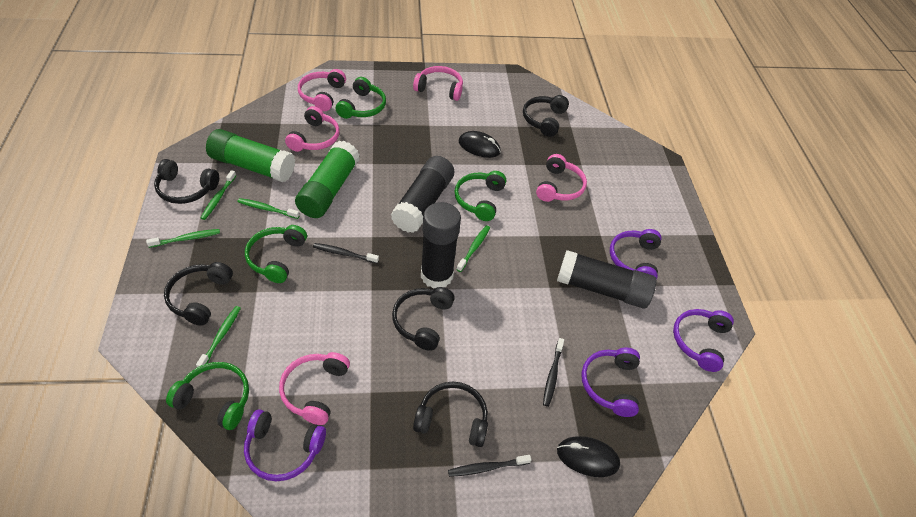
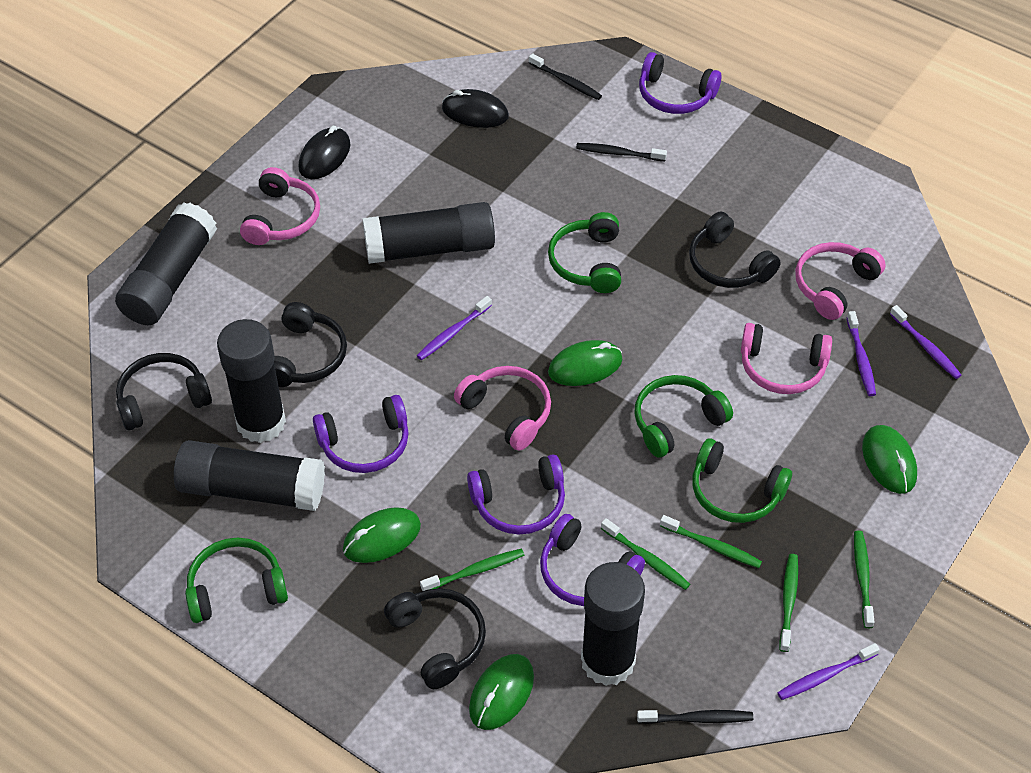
black glue stick: 3 -> 5
black headphones: 5 -> 4
green glue stick: 2 -> 0
green mouse: 0 -> 4
pink headphones: 5 -> 4
purple toothbrush: 0 -> 4

